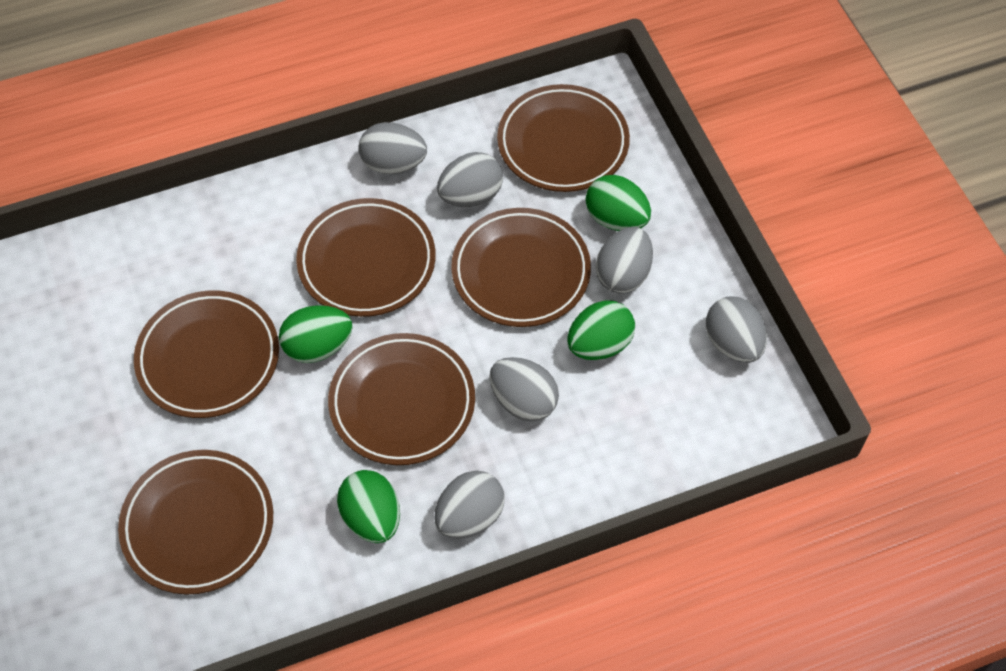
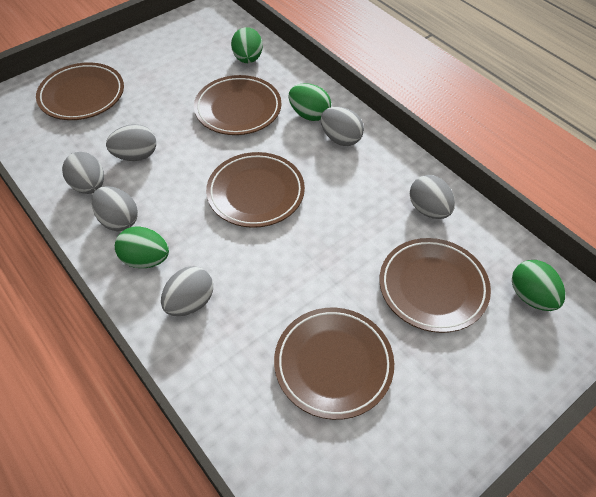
brown plate: 6 -> 5

